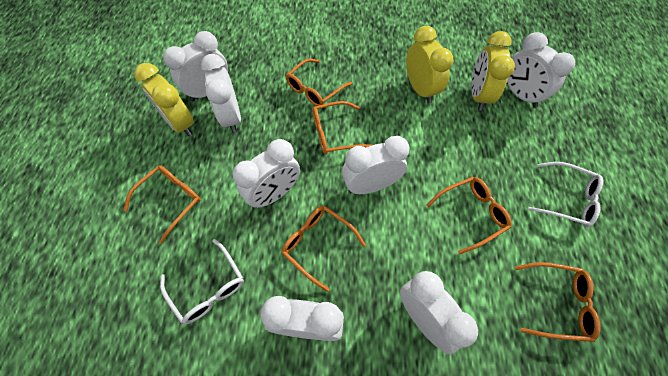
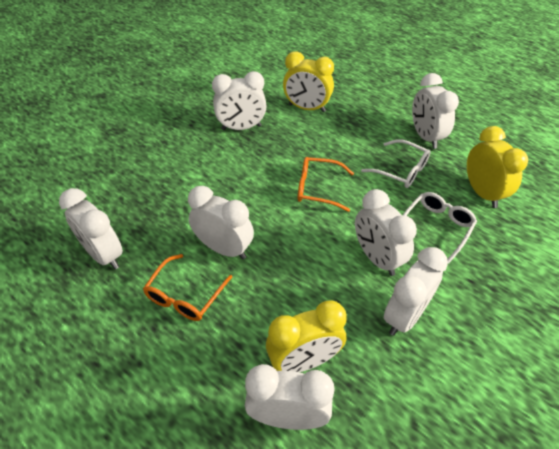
orange glasses: 6 -> 2

